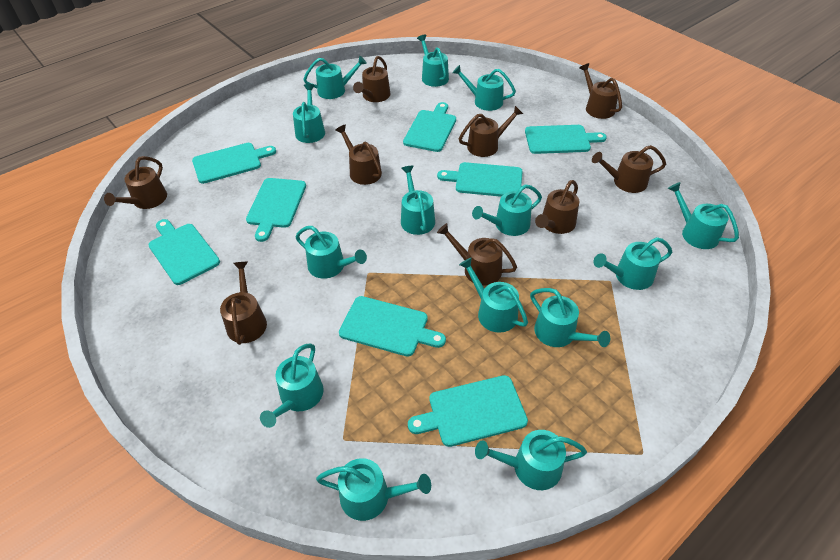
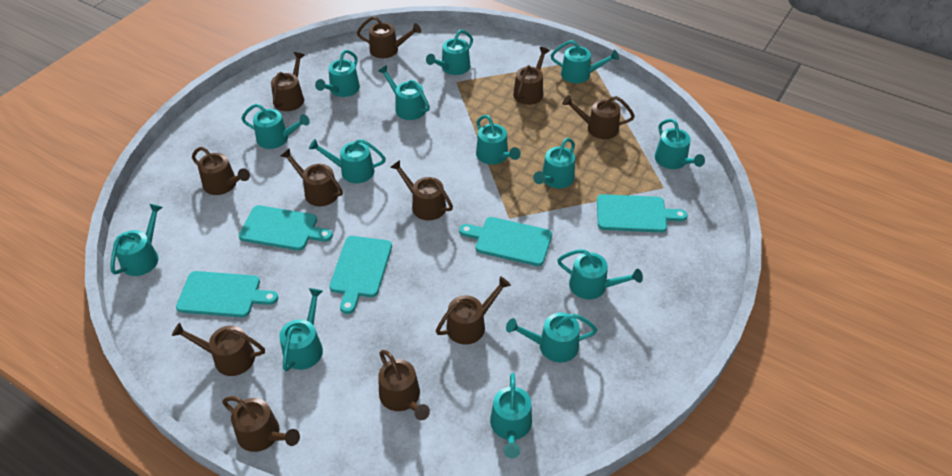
brown watering can: 9 -> 11
turquoise cutting board: 8 -> 5

